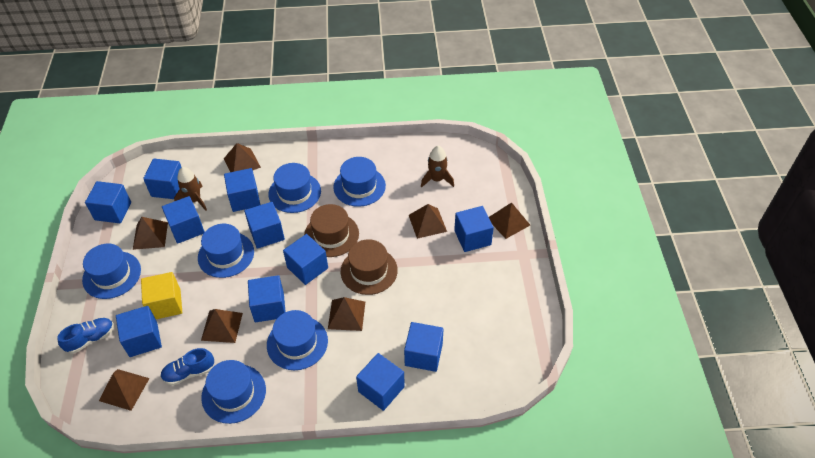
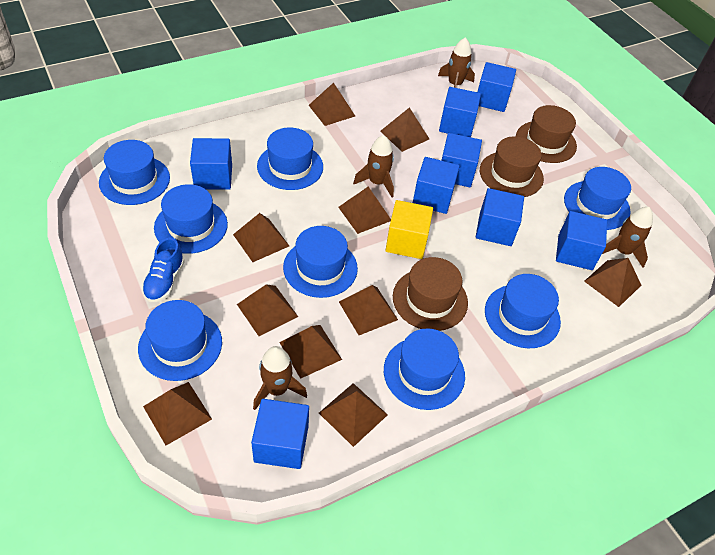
blue cube: 11 -> 8
blue hat: 6 -> 8
blue shoe: 2 -> 1
brown hat: 2 -> 3
brown pyramid: 7 -> 10
brown rocket: 2 -> 4

